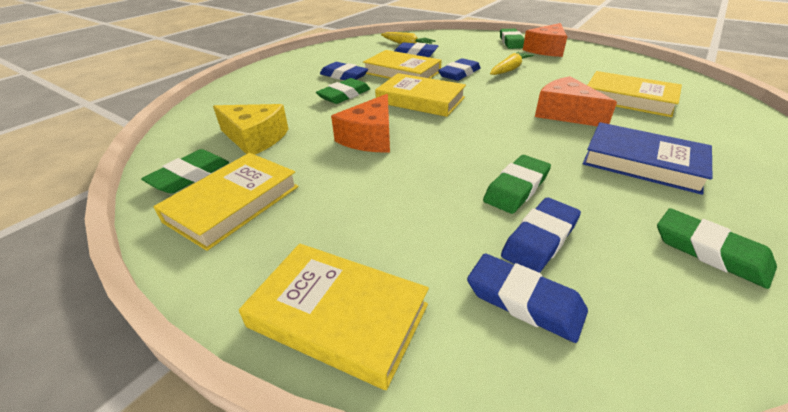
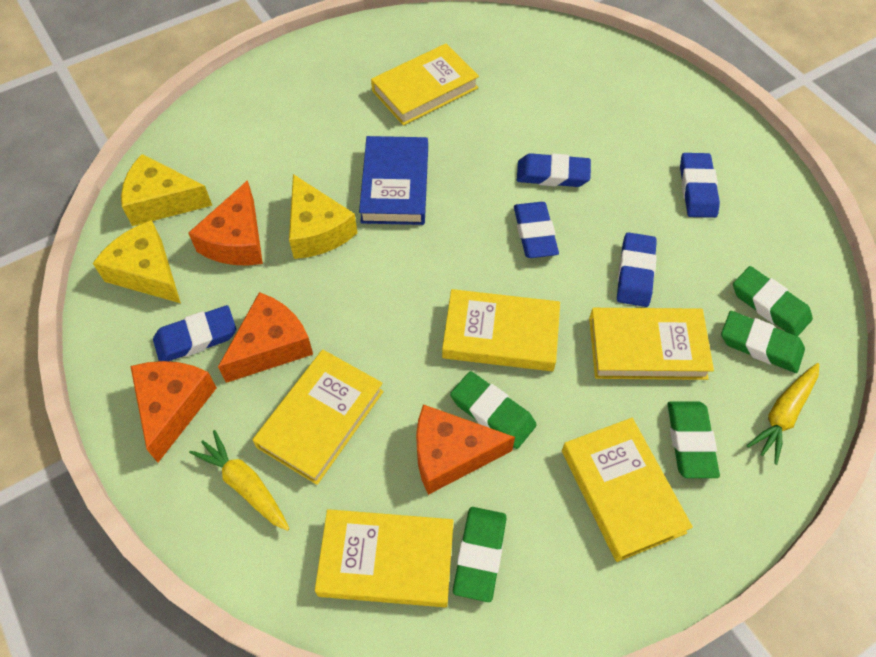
orange cheese: 3 -> 4
yellow book: 5 -> 6
yellow cheese: 1 -> 3

